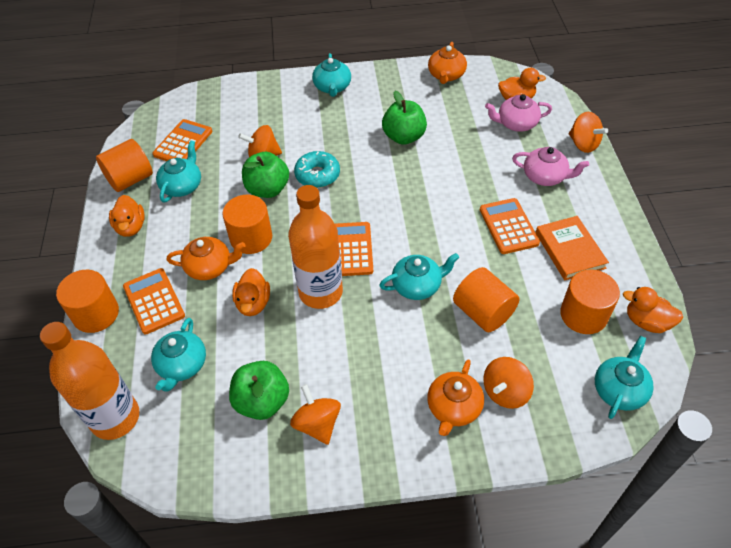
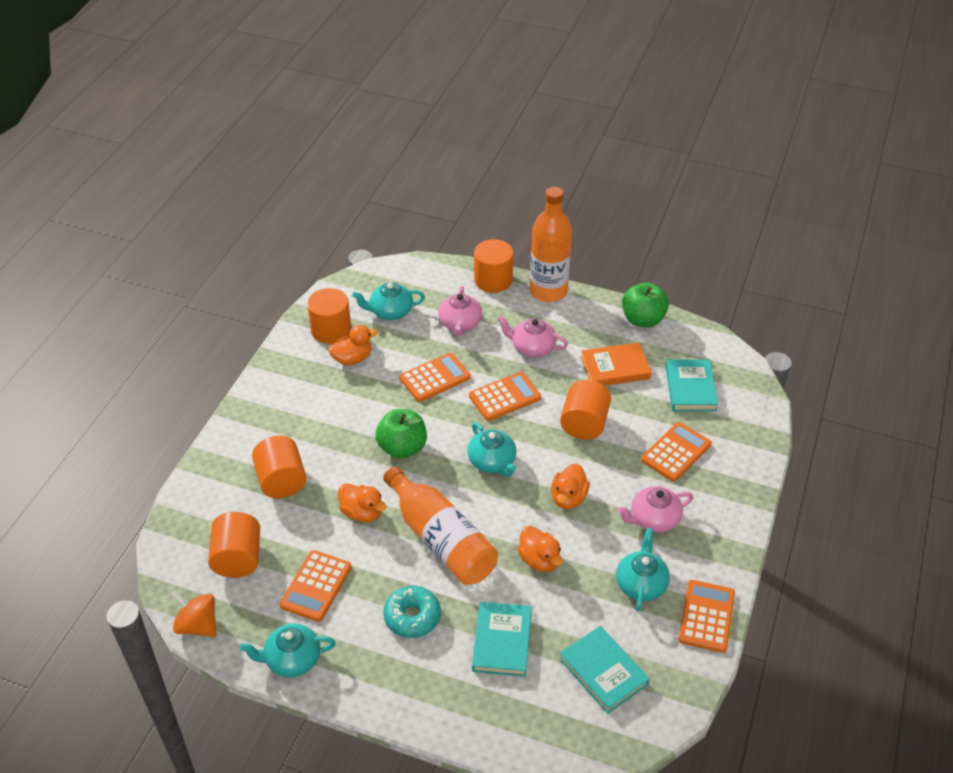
green apple: 3 -> 2
orange calculator: 4 -> 5
orange spinning top: 4 -> 1
orange teapot: 3 -> 0
pink teapot: 2 -> 3
turquoise book: 0 -> 3
turquoise teapot: 5 -> 4

